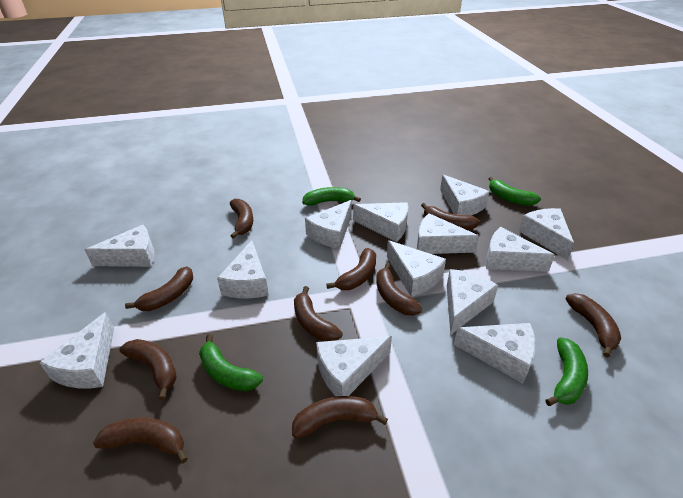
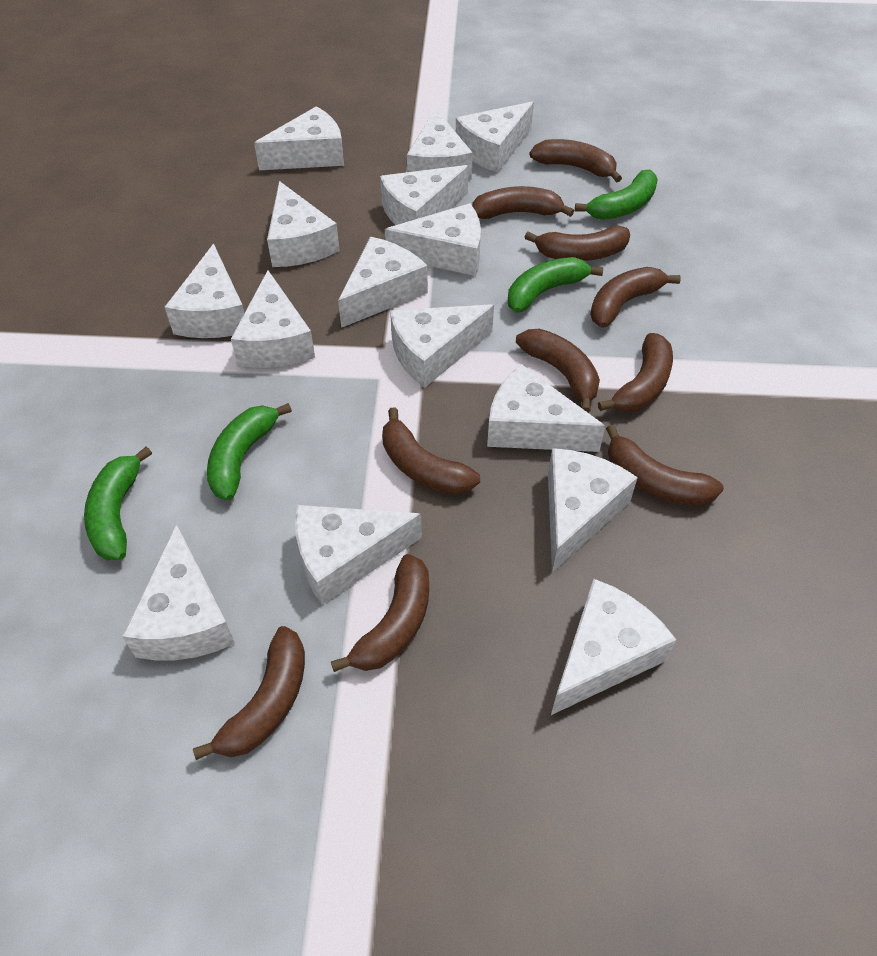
white cheese: 13 -> 15

